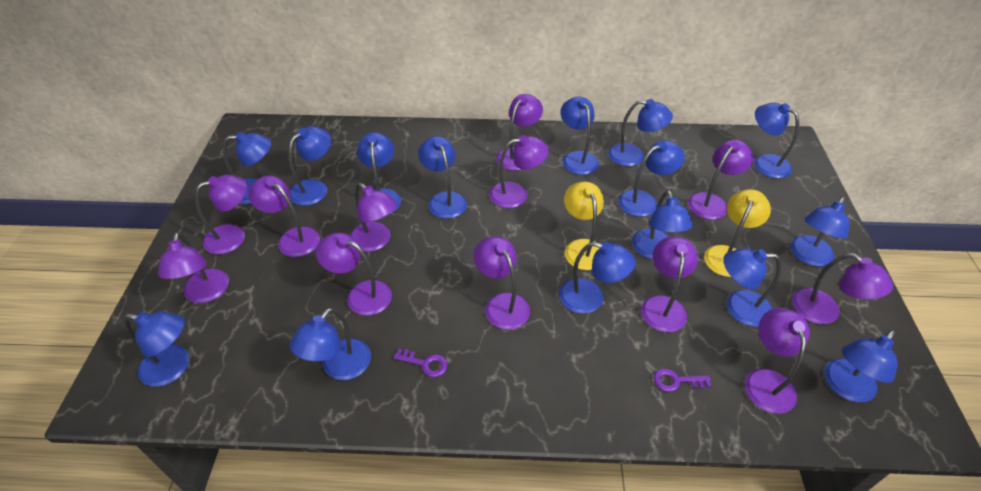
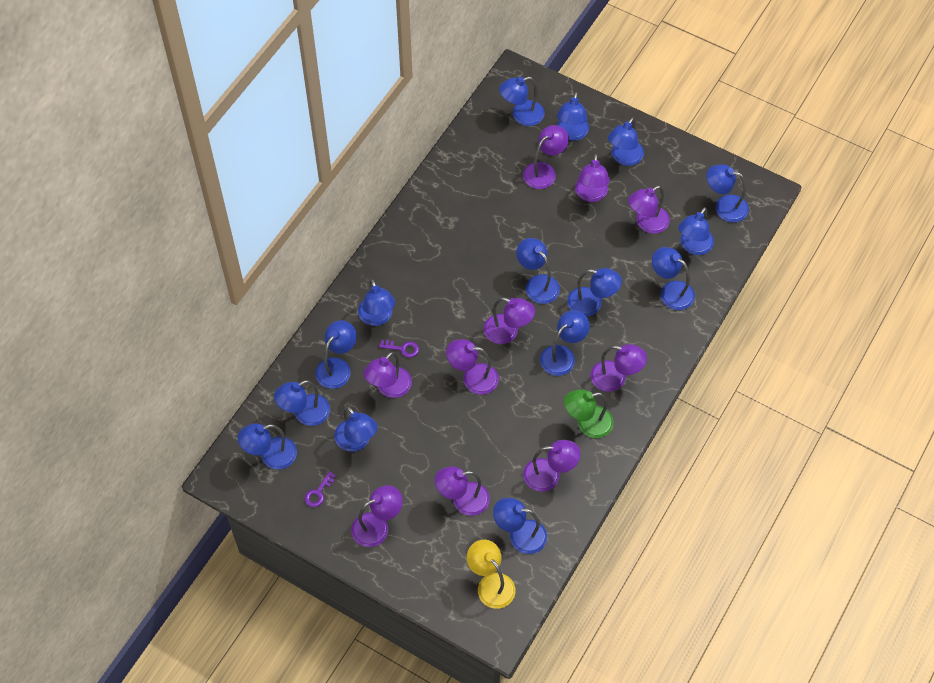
green lamp: 0 -> 1
purple lamp: 12 -> 10
yellow lamp: 2 -> 1

